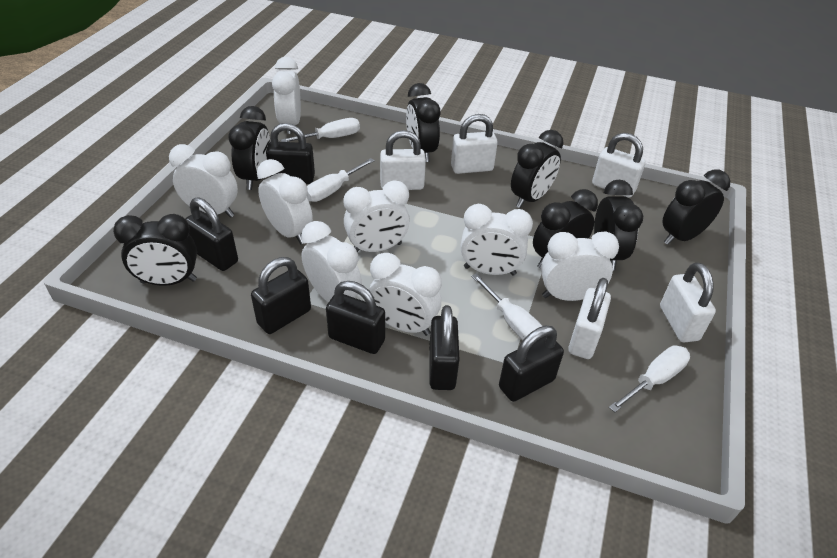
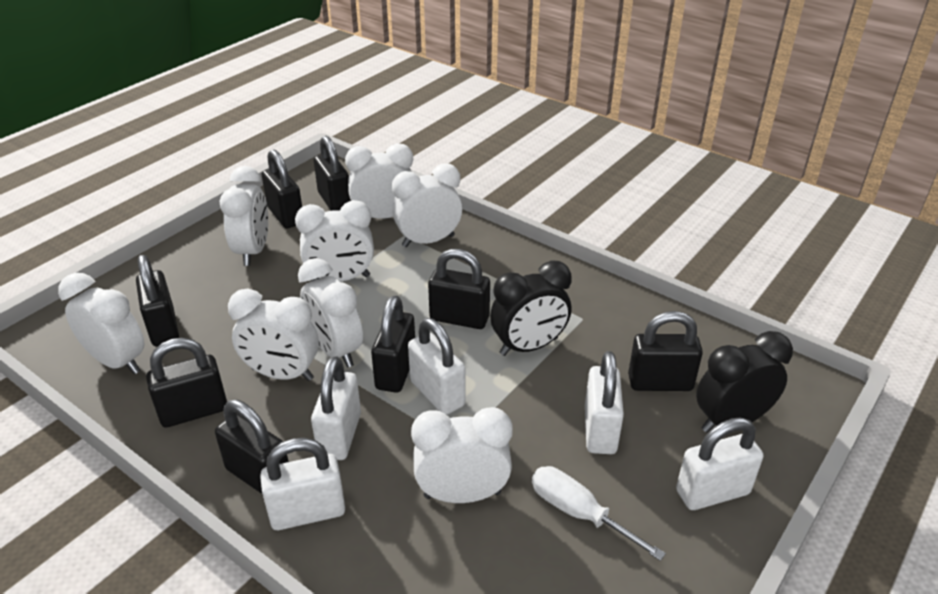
black clock: 7 -> 2
black padlock: 6 -> 8
white screwdriver: 4 -> 1

